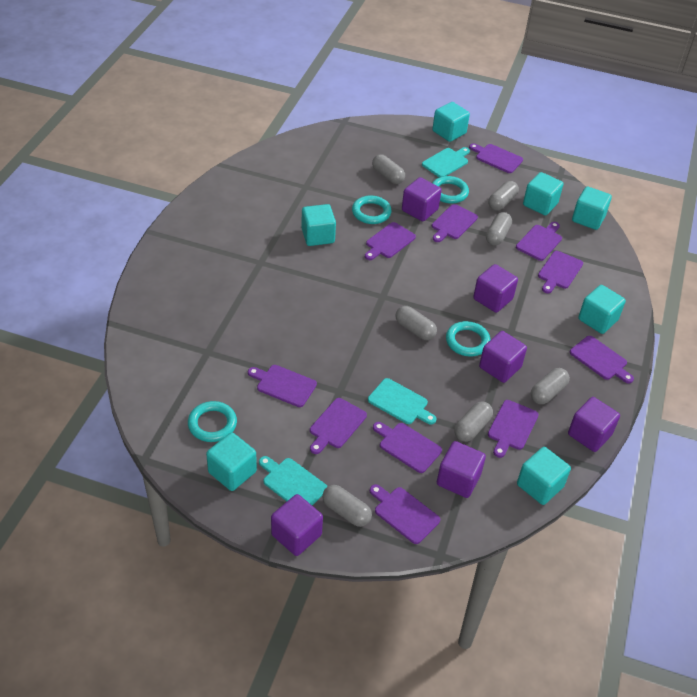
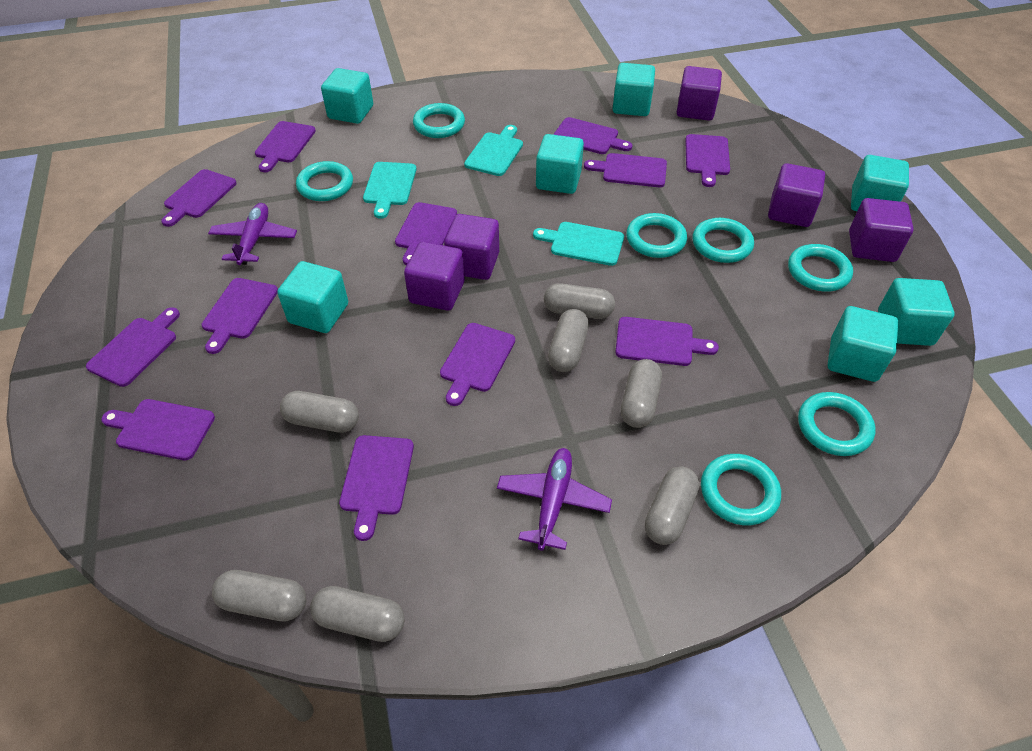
purple cube: 6 -> 5
purple cutting board: 11 -> 12
purple plane: 0 -> 2
turquoise ring: 4 -> 7

